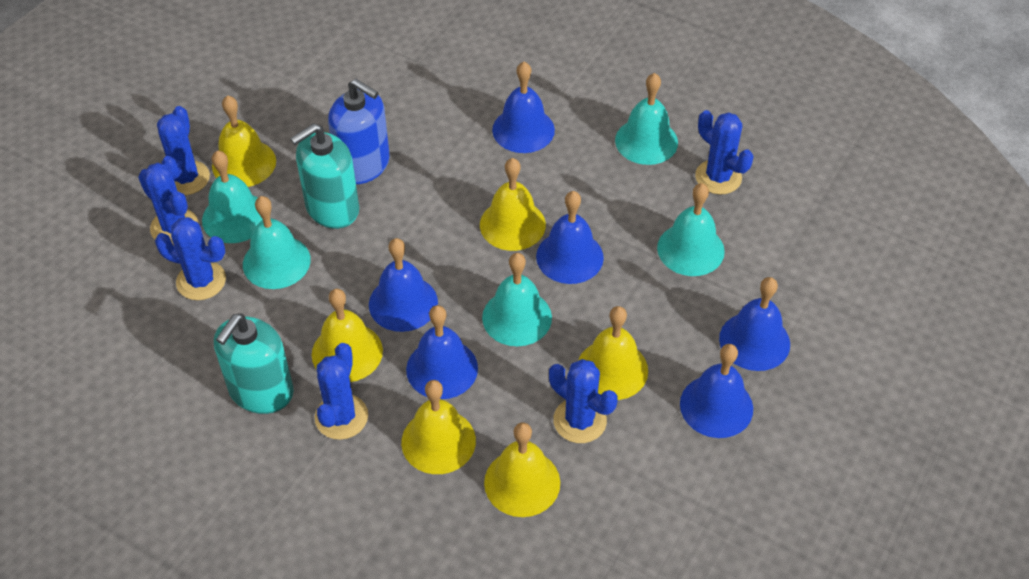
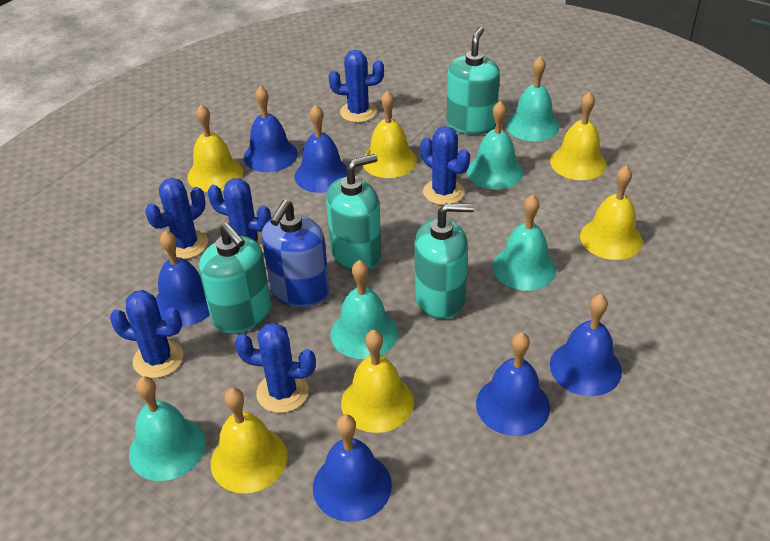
turquoise soap dispenser: 2 -> 4

